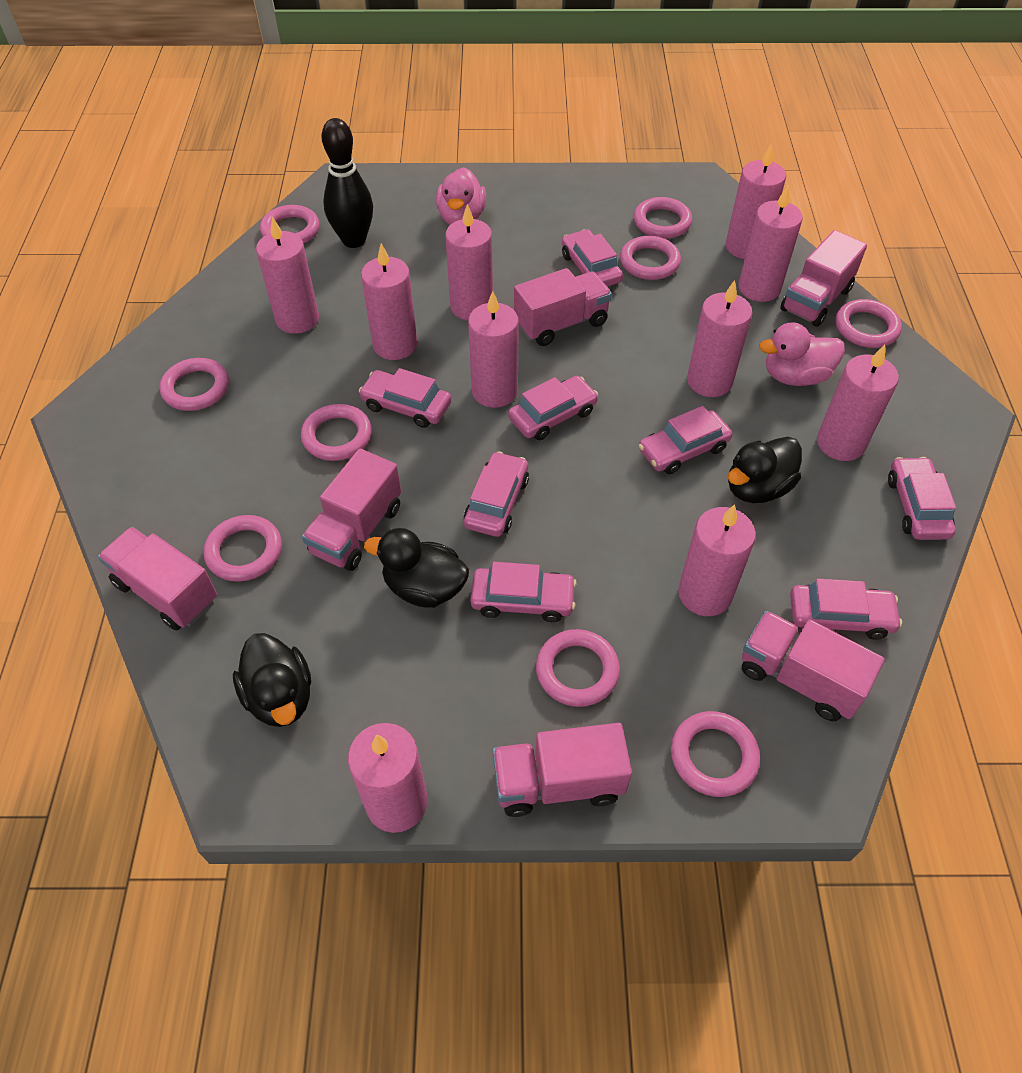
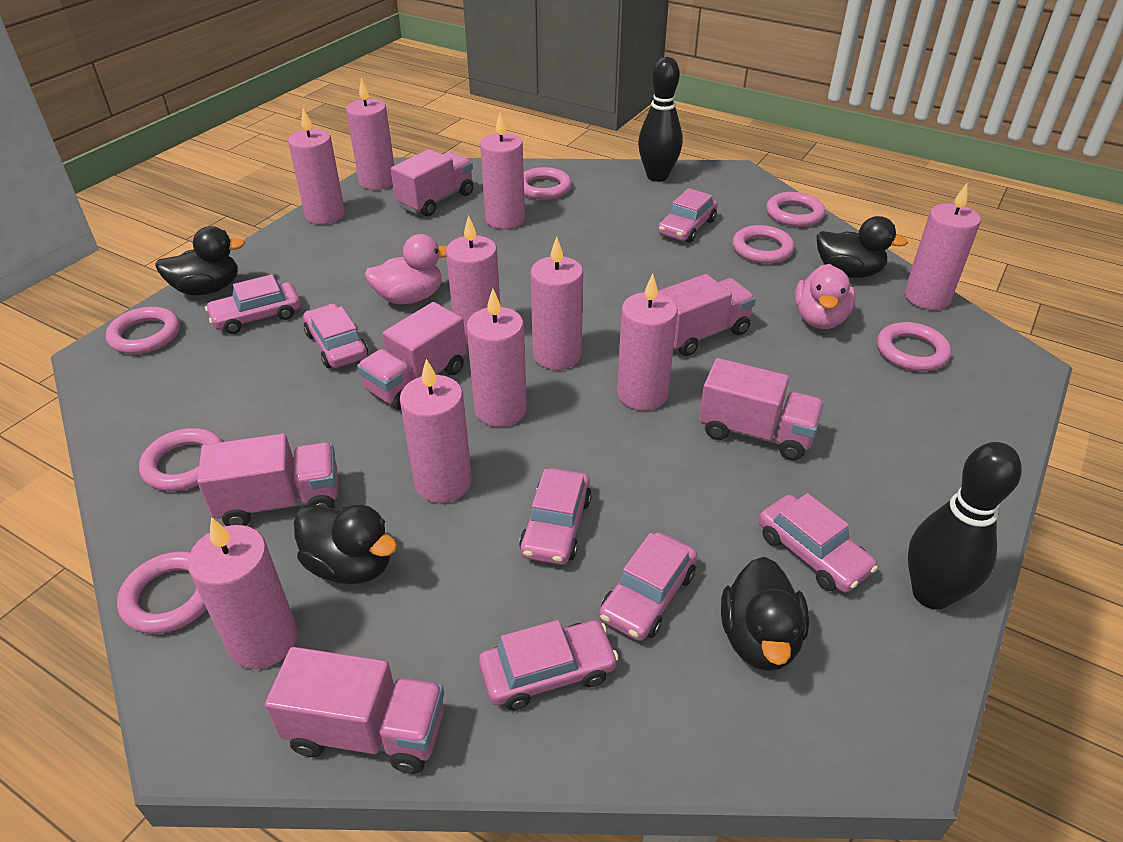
black bowling pin: 1 -> 2
black duck: 3 -> 4
pink car: 8 -> 7
pink ring: 9 -> 7

